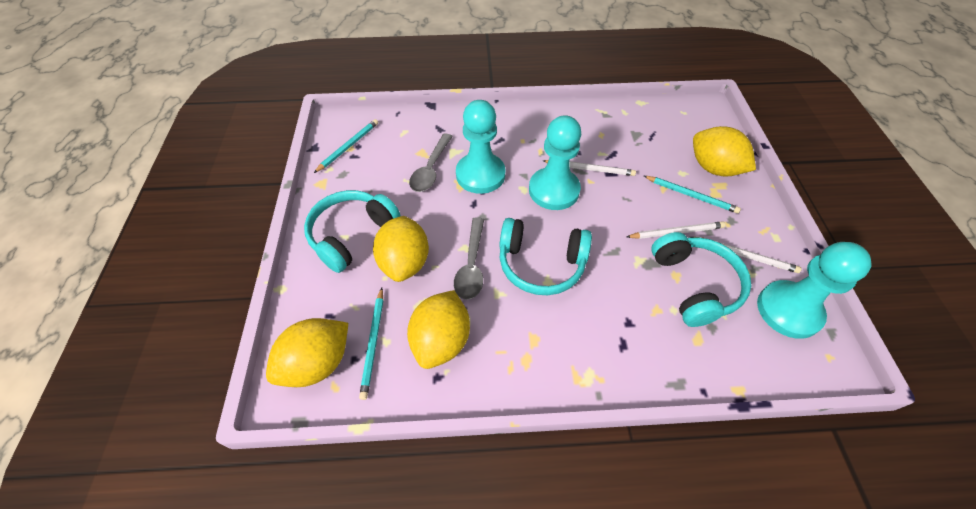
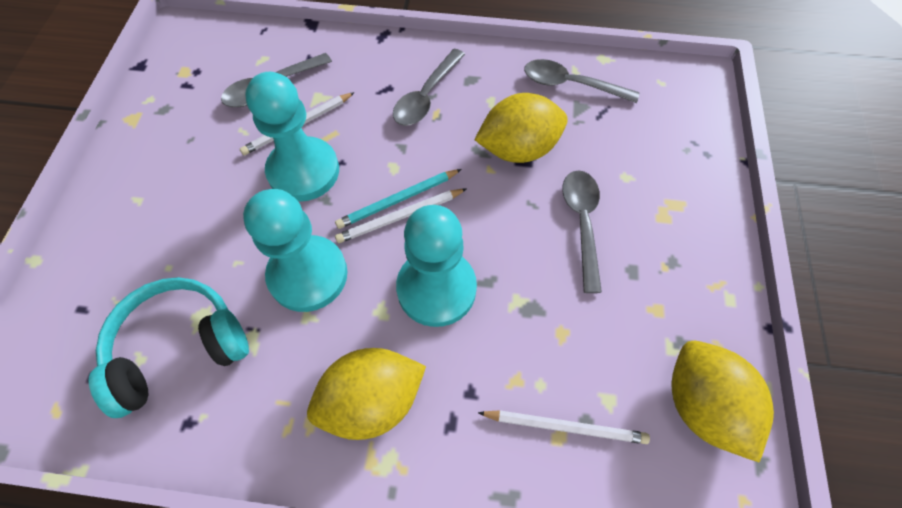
grey spoon: 2 -> 4
turquoise headphones: 3 -> 1
turquoise pencil: 3 -> 1
yellow lemon: 4 -> 3

